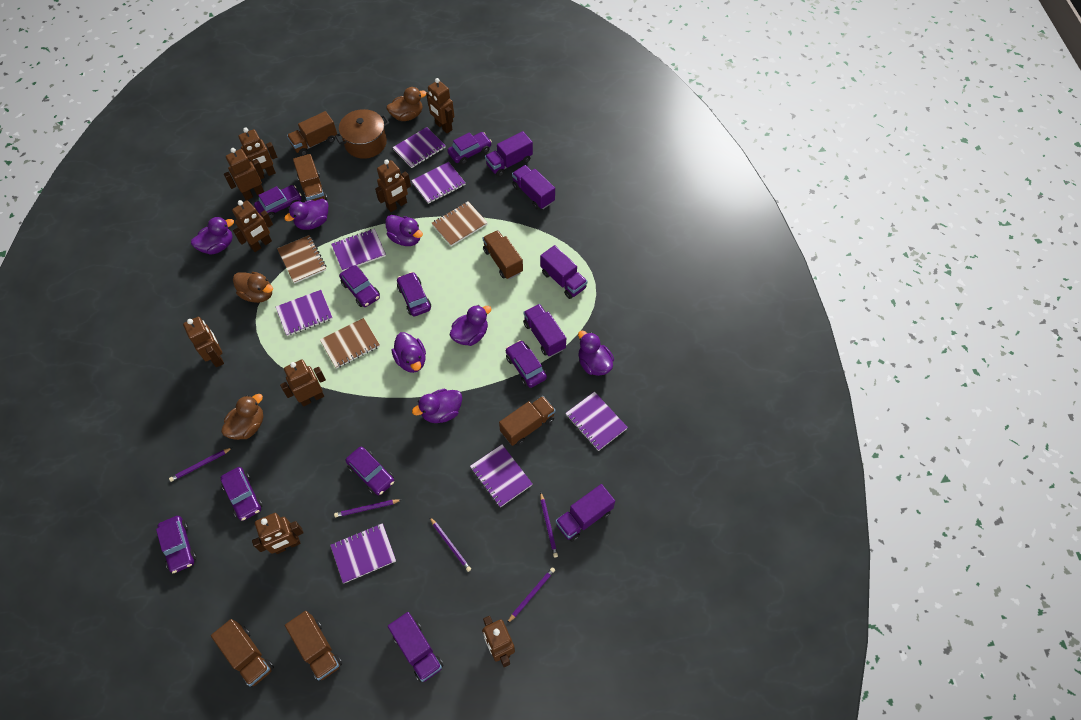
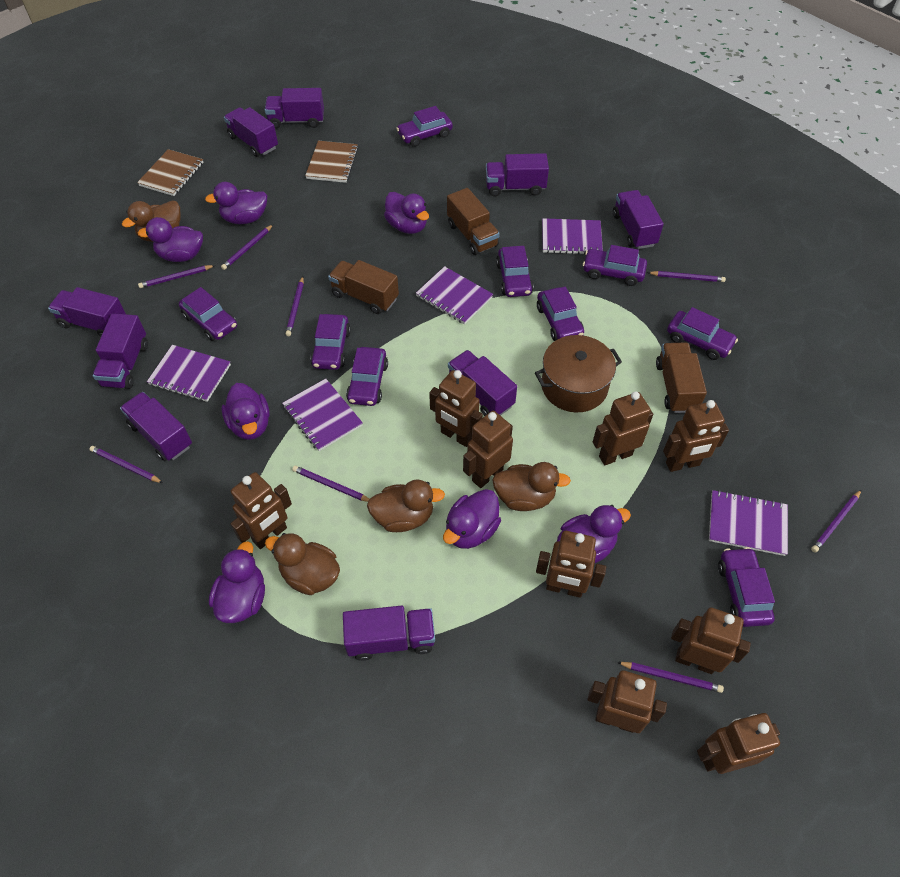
brown duck: 3 -> 4
brown notebook: 3 -> 2
brown truck: 6 -> 3
purple car: 8 -> 9
purple notebook: 7 -> 5
purple pencil: 5 -> 8
purple truck: 6 -> 9

